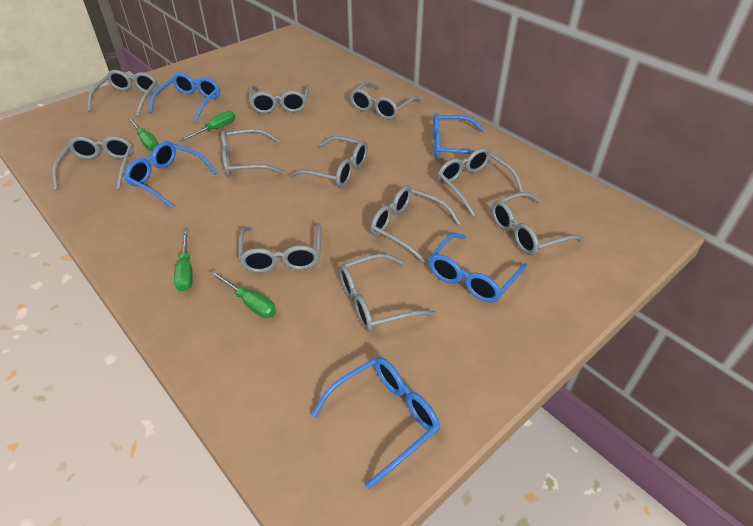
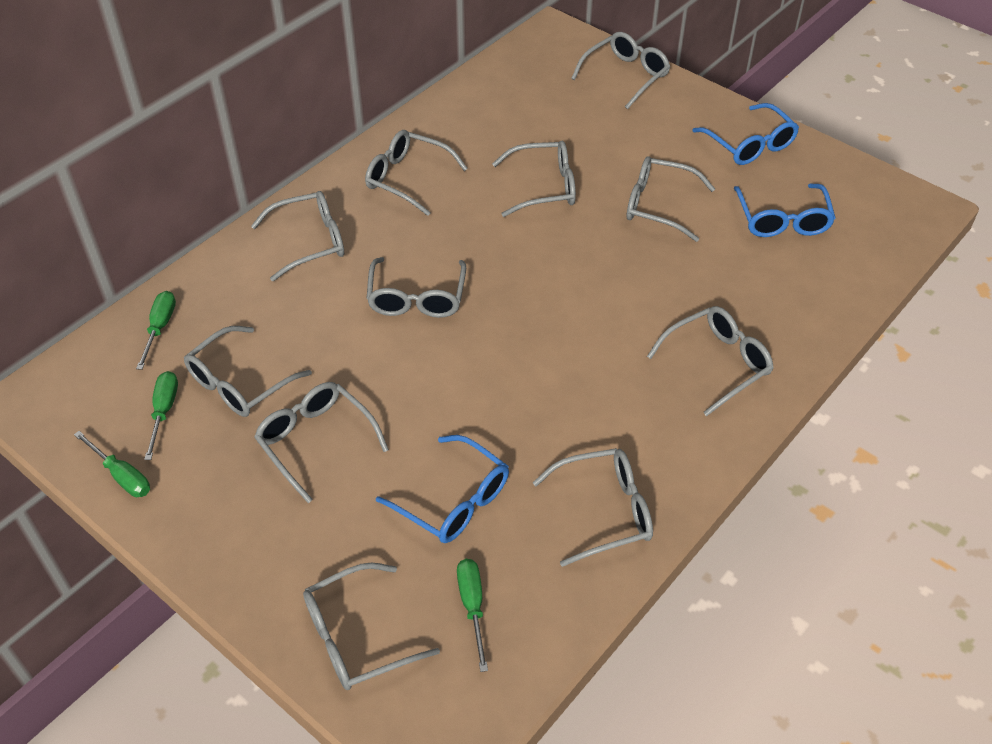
blue glasses: 5 -> 3

